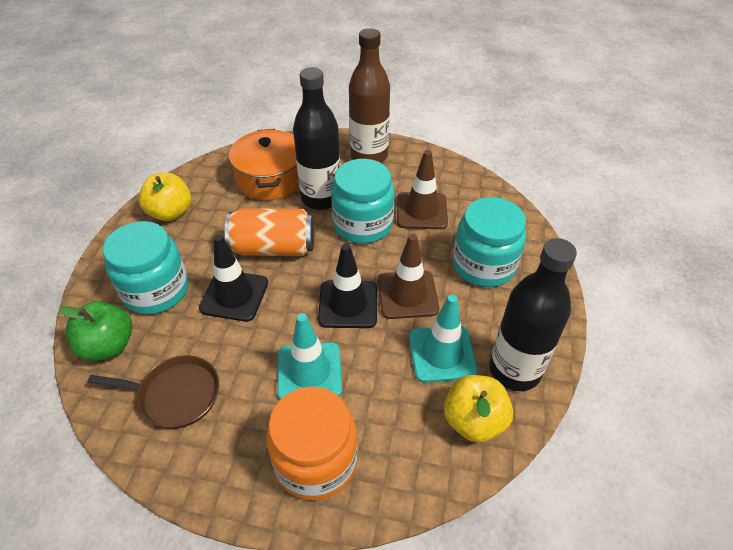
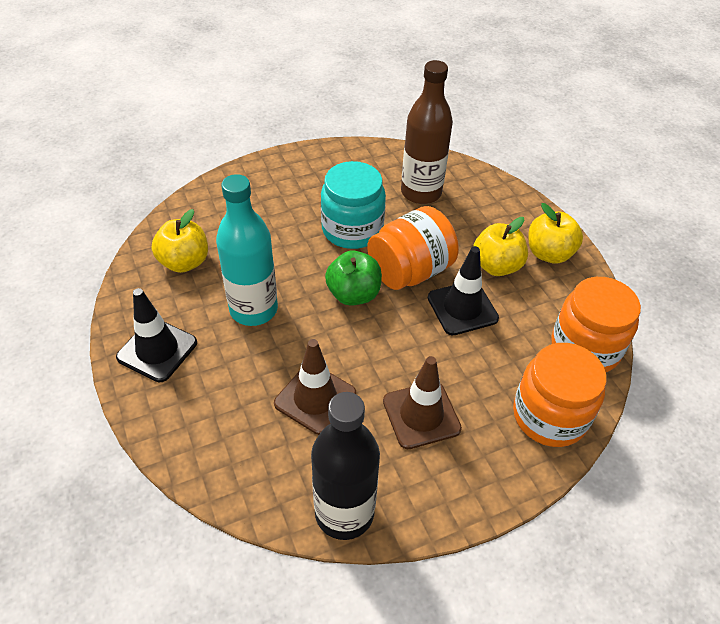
black bottle: 2 -> 1
brown pan: 1 -> 0
orange can: 1 -> 0
orange jar: 1 -> 3
orange pot: 1 -> 0
turquoise bottle: 0 -> 1
turquoise jar: 3 -> 1
turquoise traffic cone: 2 -> 0
yellow apple: 2 -> 3

